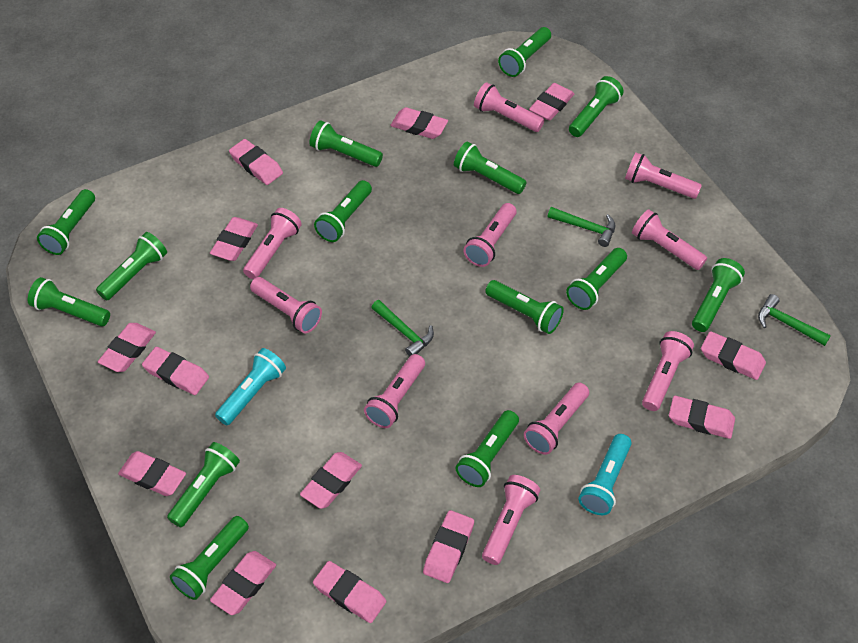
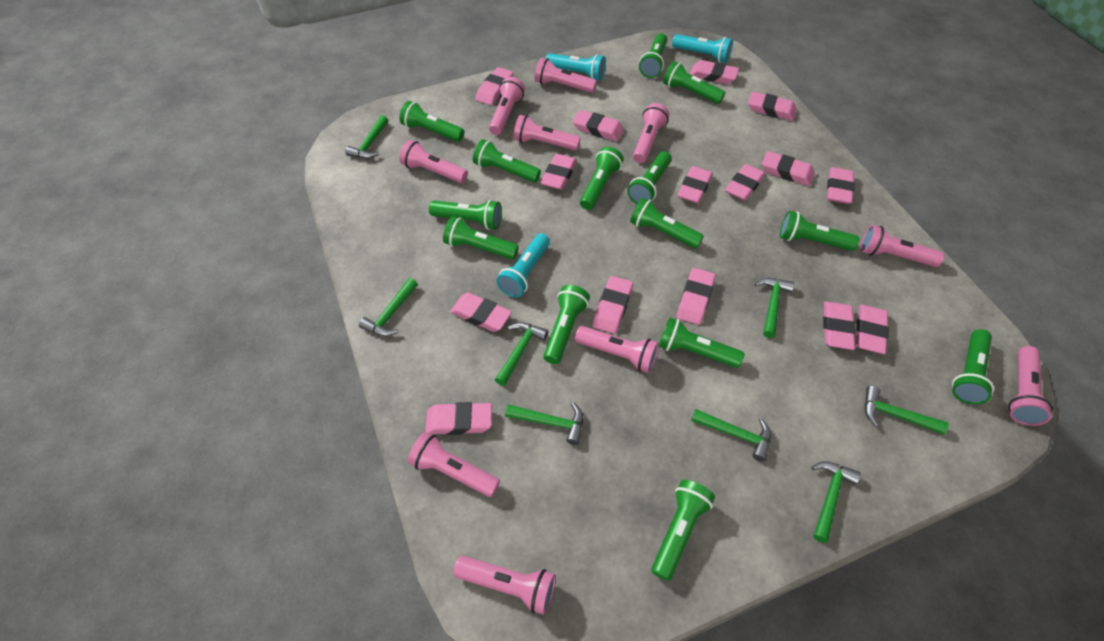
green hammer: 3 -> 8
pink eraser: 13 -> 15
turquoise flashlight: 2 -> 3

